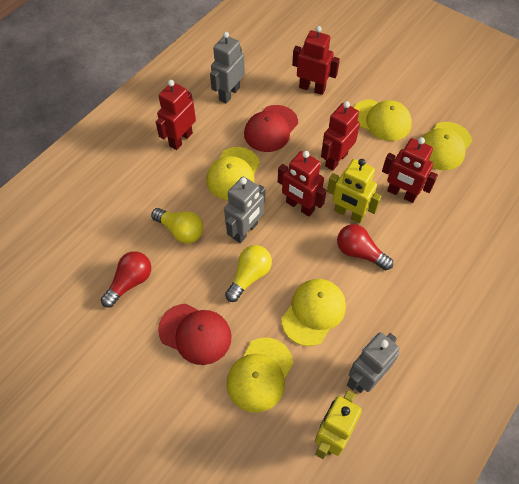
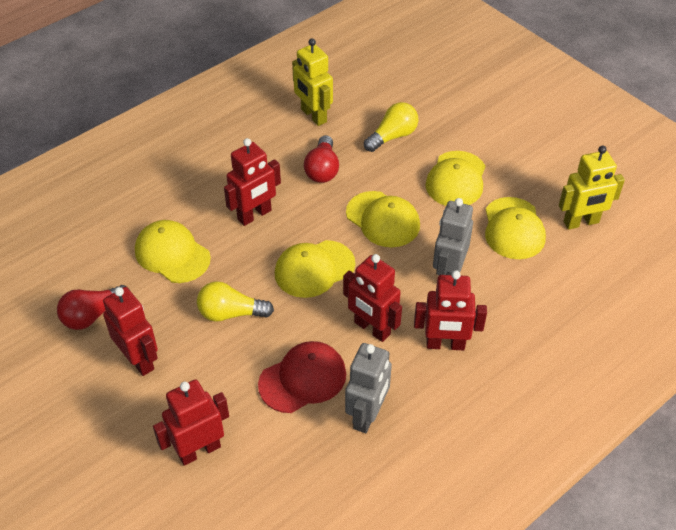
grey robot: 3 -> 2
red cap: 2 -> 1

